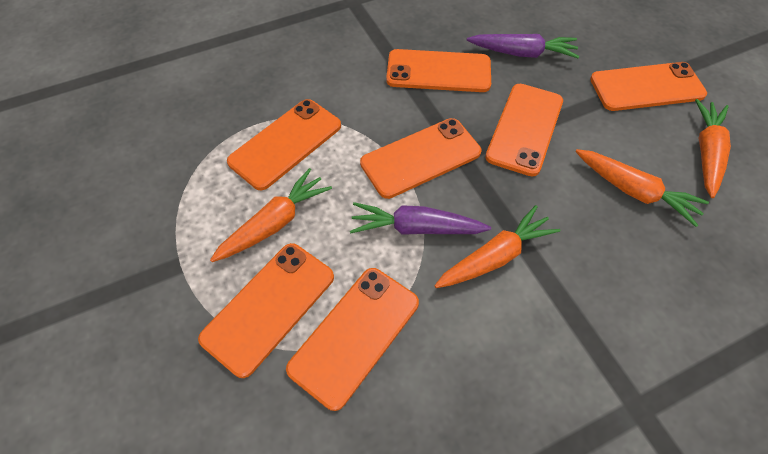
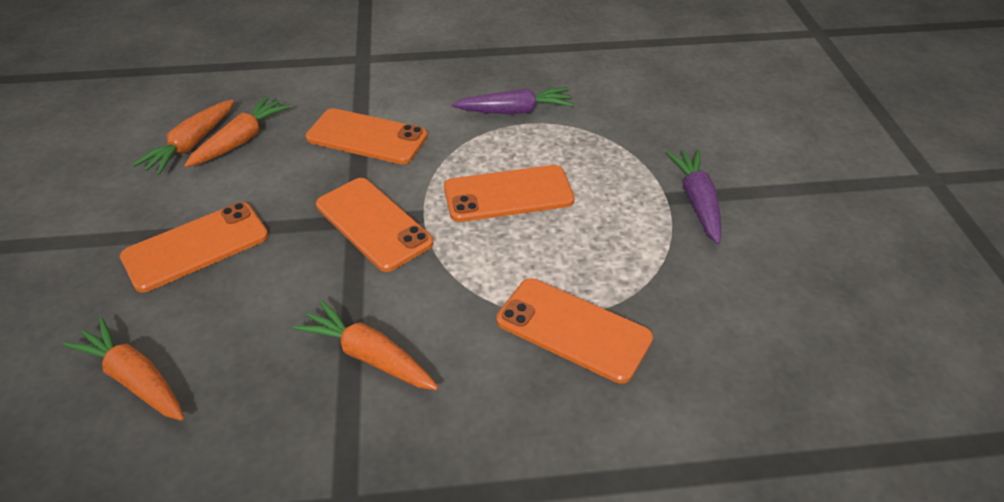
orange phone: 7 -> 5

